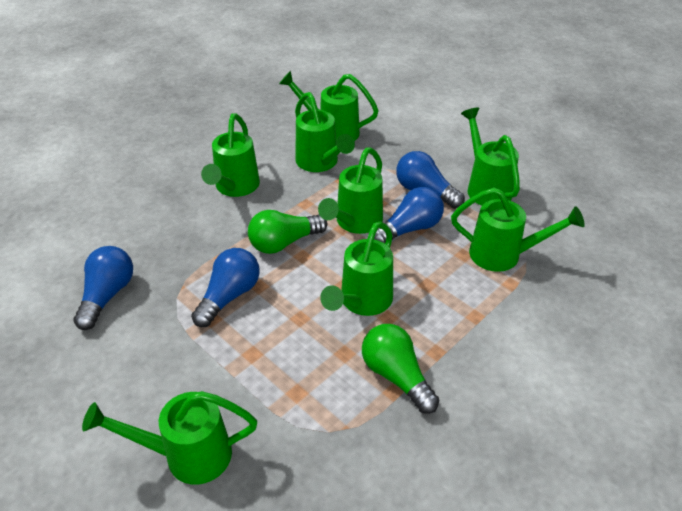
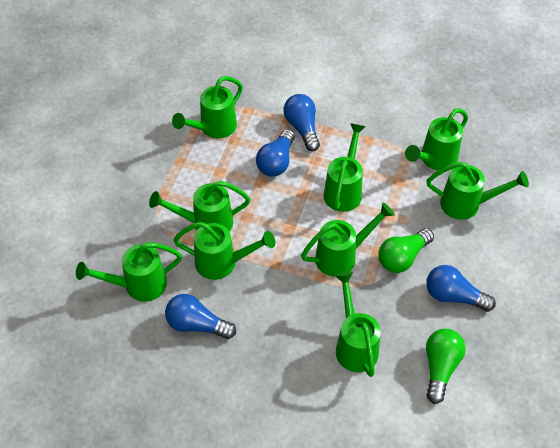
green watering can: 8 -> 9

